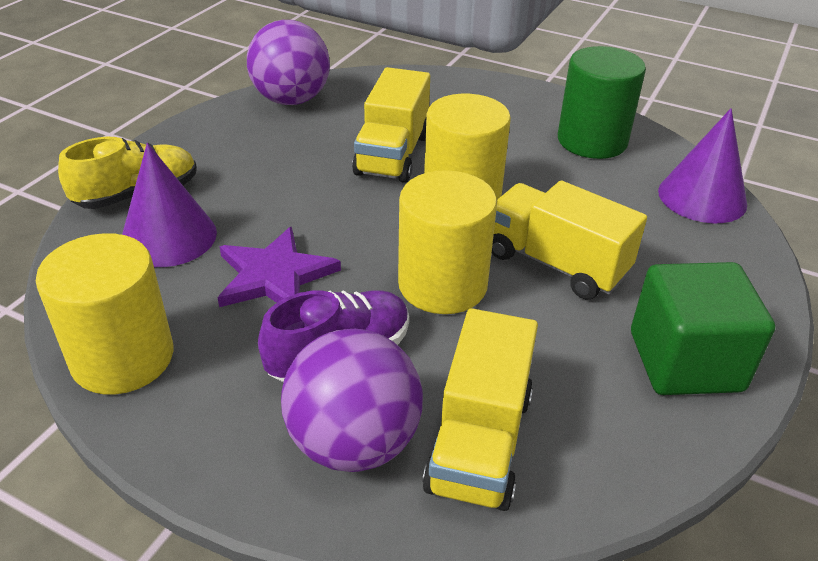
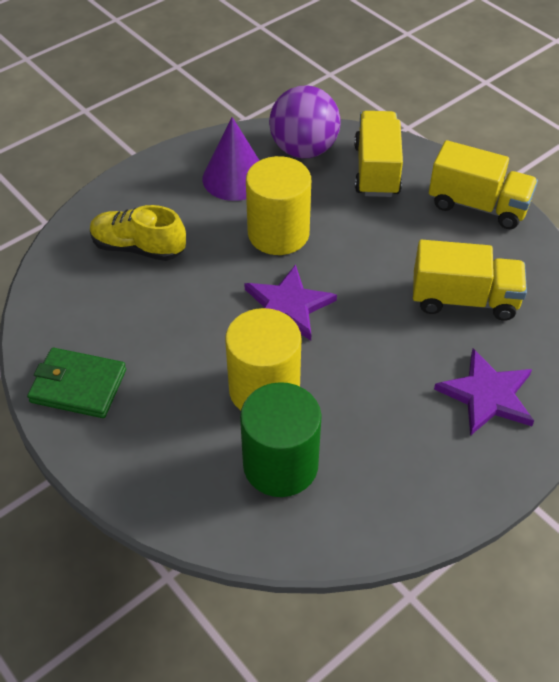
green cube: 1 -> 0
green wallet: 0 -> 1
purple ball: 2 -> 1
purple cone: 2 -> 1
purple shoe: 1 -> 0
purple star: 1 -> 2
yellow cylinder: 3 -> 2

